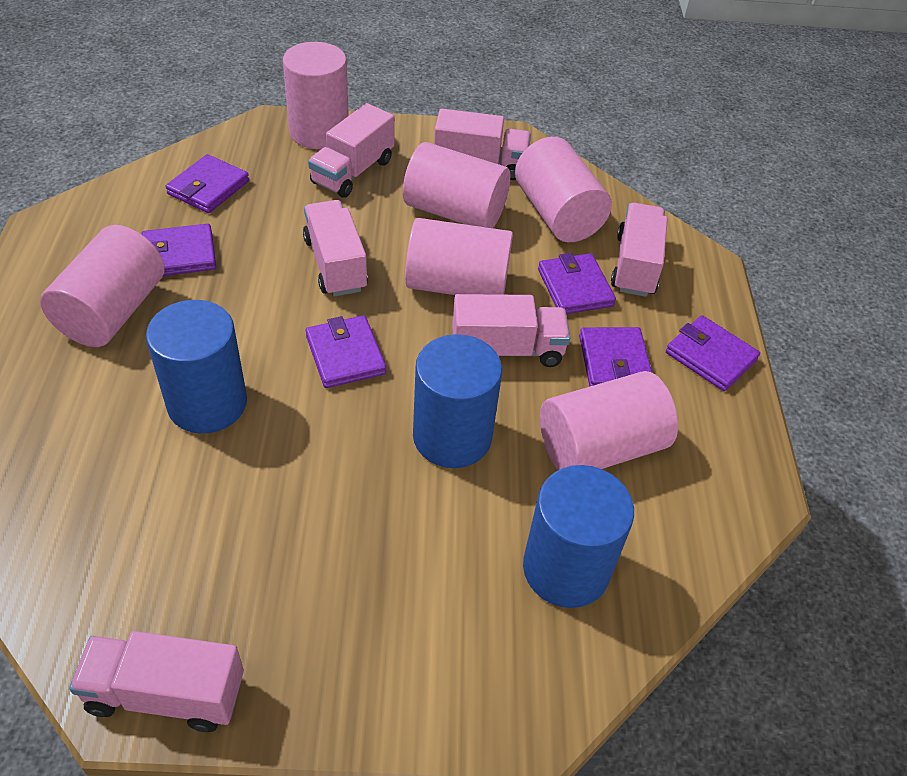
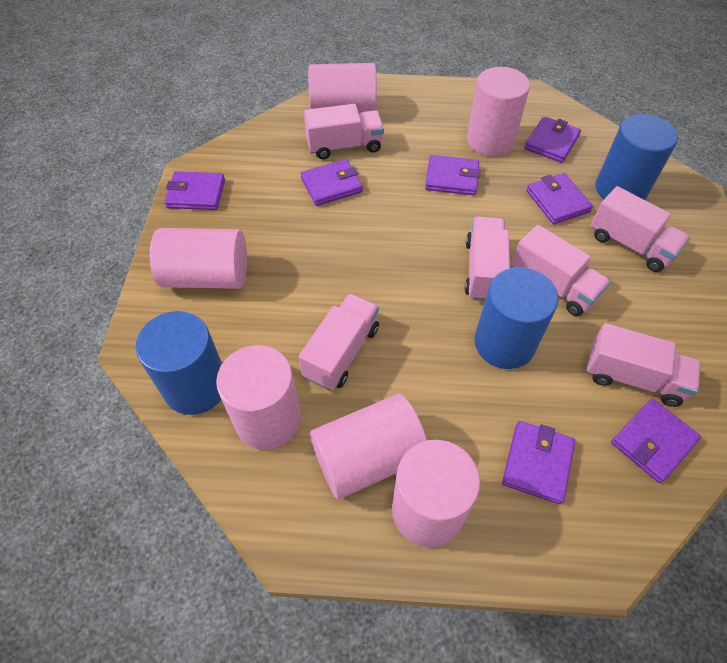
purple wallet: 6 -> 7

